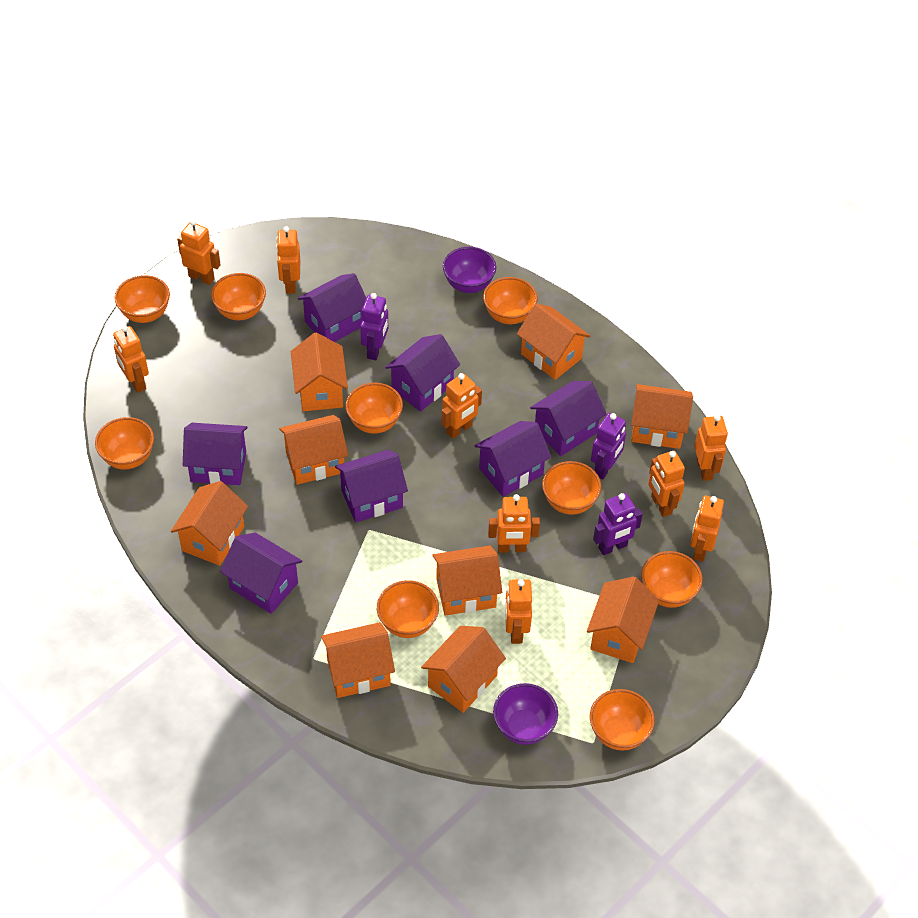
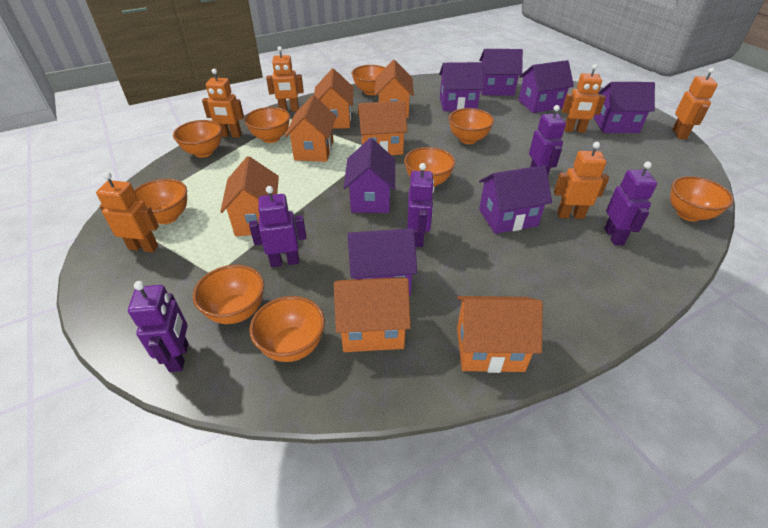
orange house: 9 -> 7
orange robot: 9 -> 6
purple bowl: 2 -> 0
purple robot: 3 -> 5

